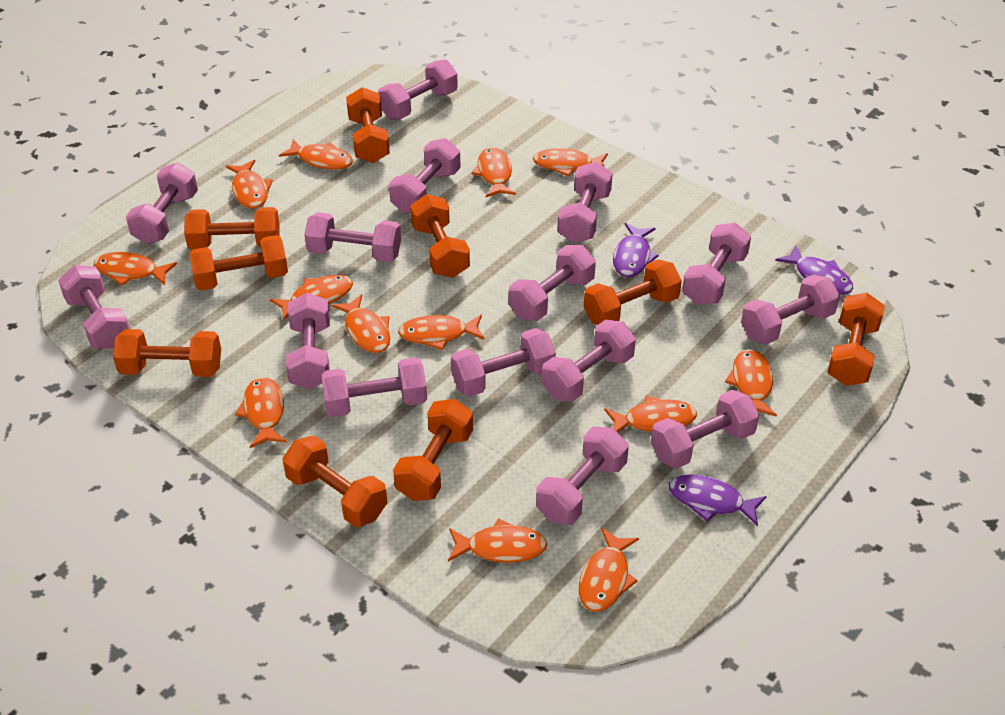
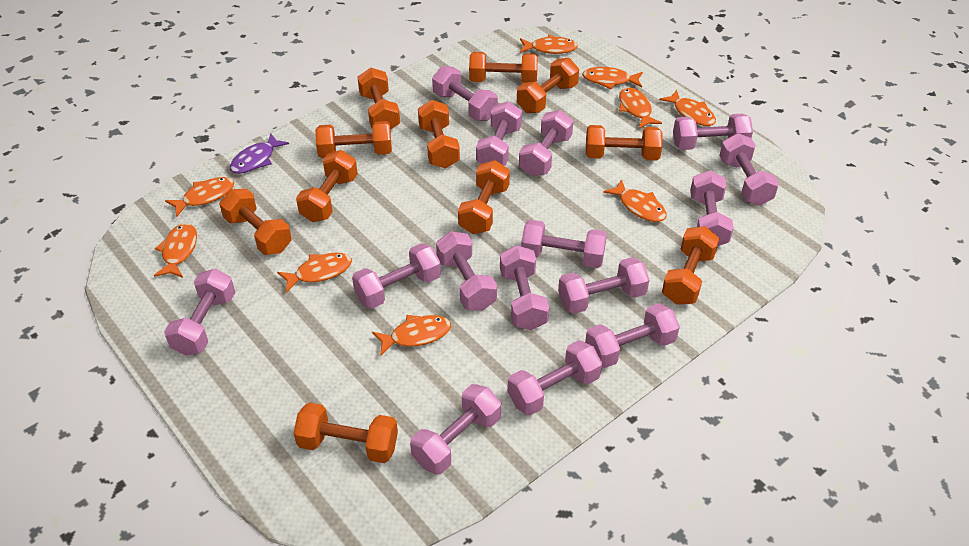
orange dumbbell: 9 -> 11
orange fish: 13 -> 9
purple fish: 3 -> 1

